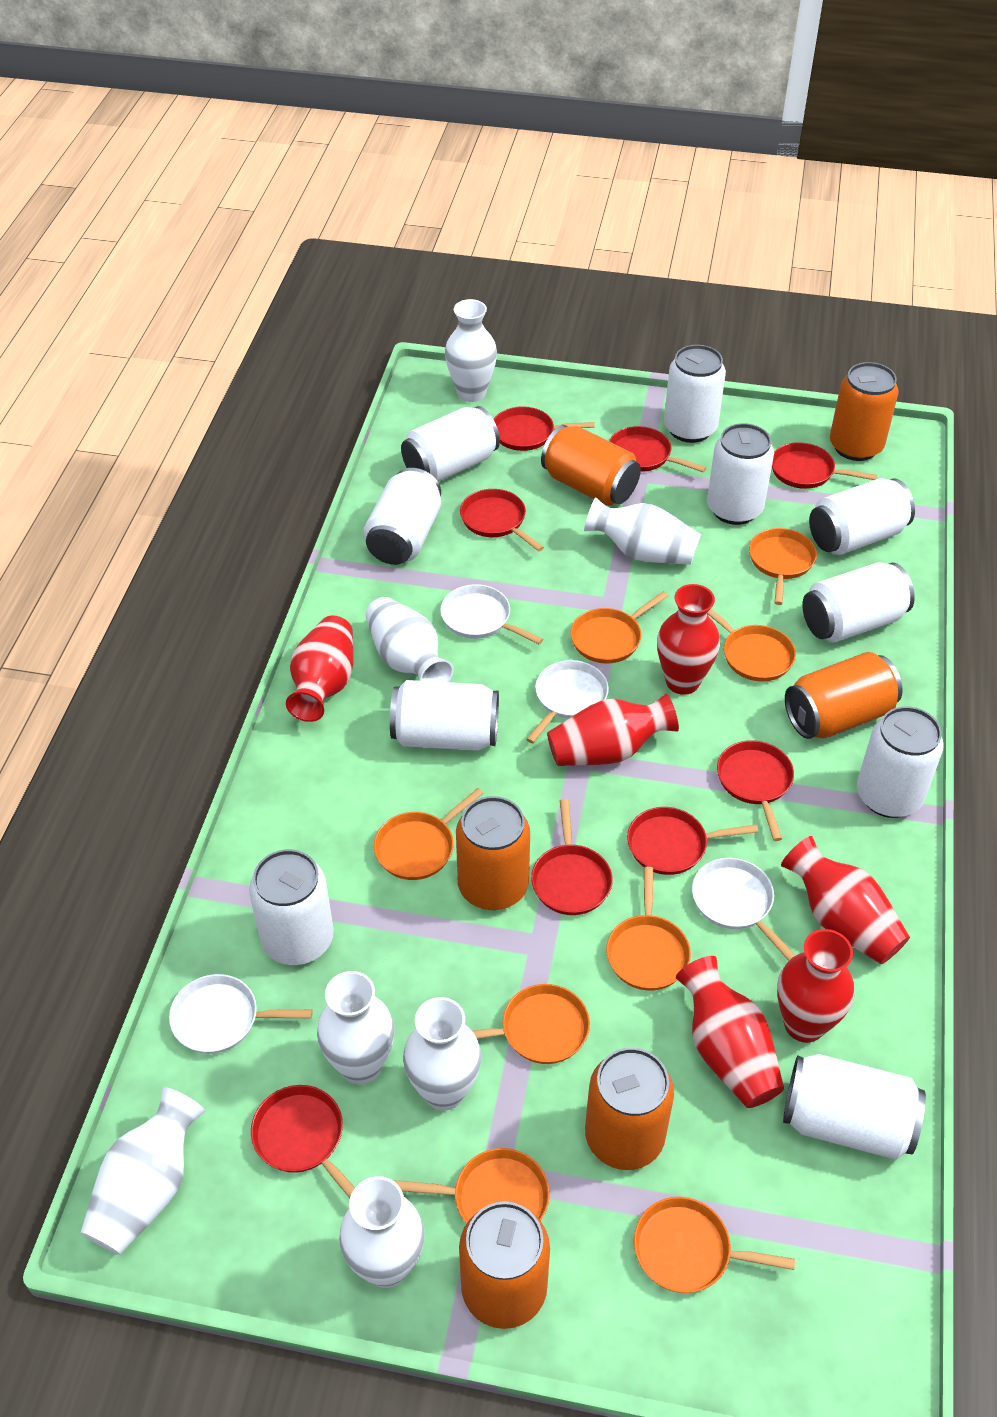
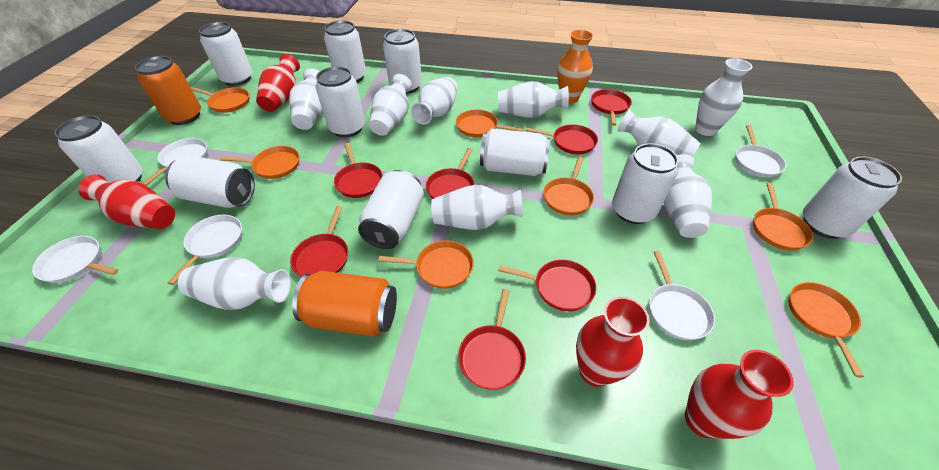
orange can: 6 -> 2
orange pan: 8 -> 7
orange vase: 0 -> 1
red pan: 8 -> 7
red vase: 6 -> 4
white pan: 4 -> 5
white vase: 7 -> 9

